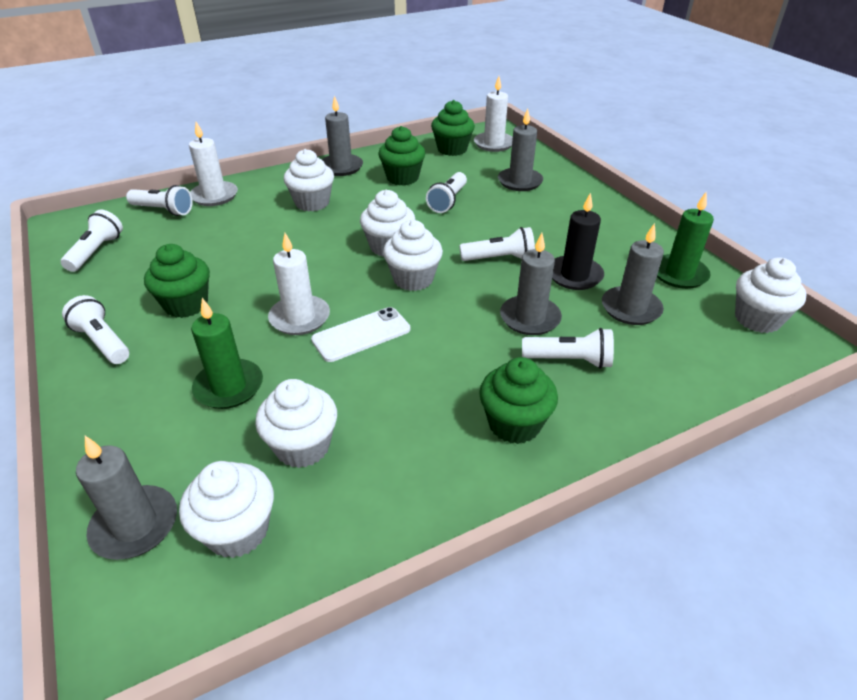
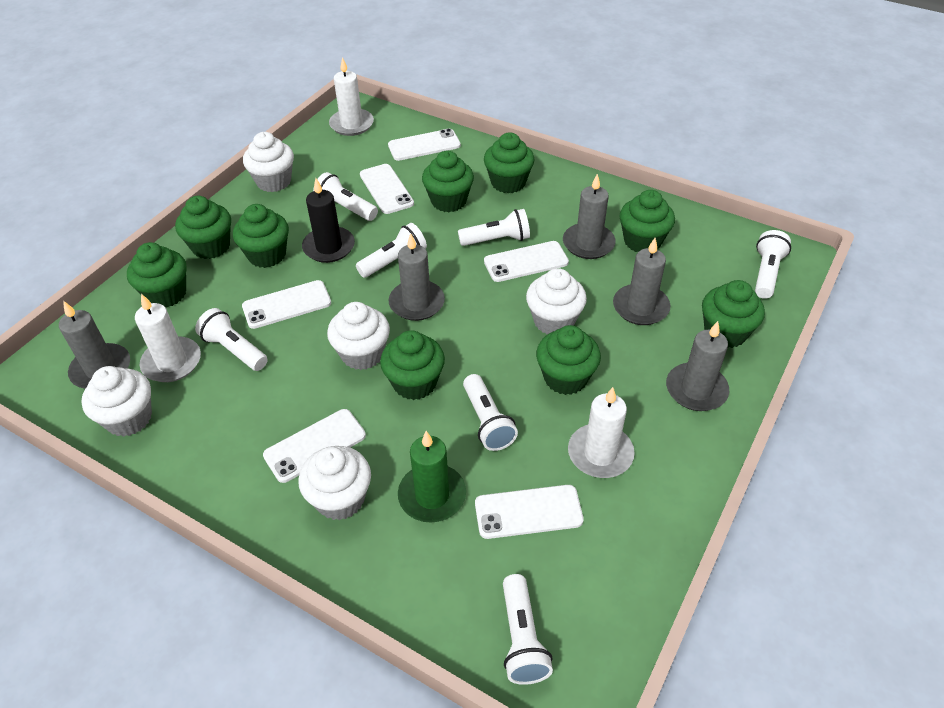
green candle: 2 -> 1
green cupcake: 4 -> 9
white cupcake: 6 -> 5
white flashlight: 6 -> 7
white phone: 1 -> 6

